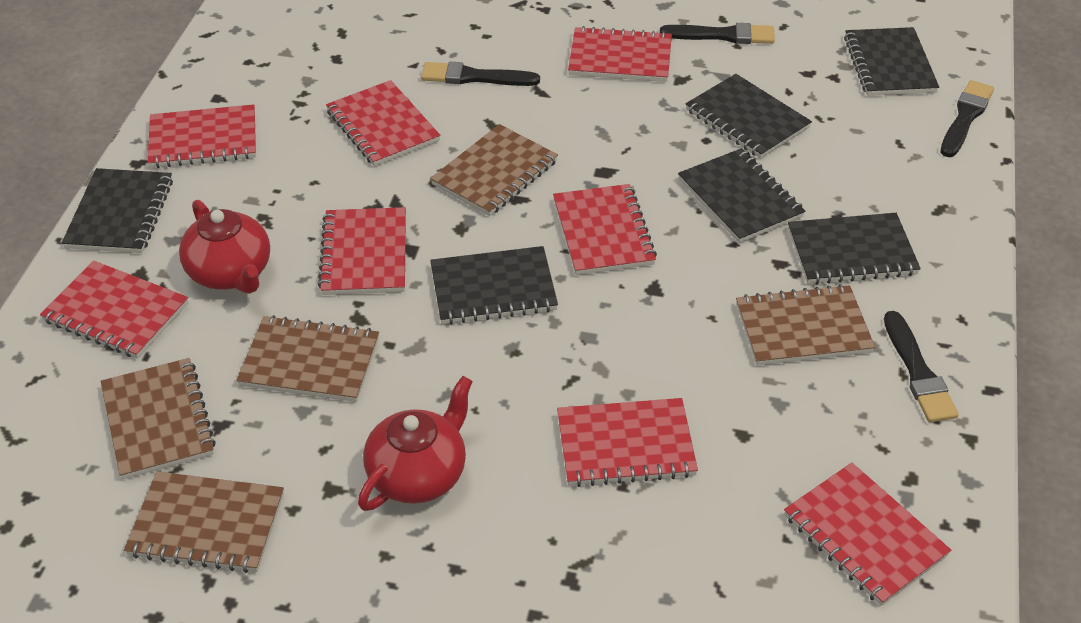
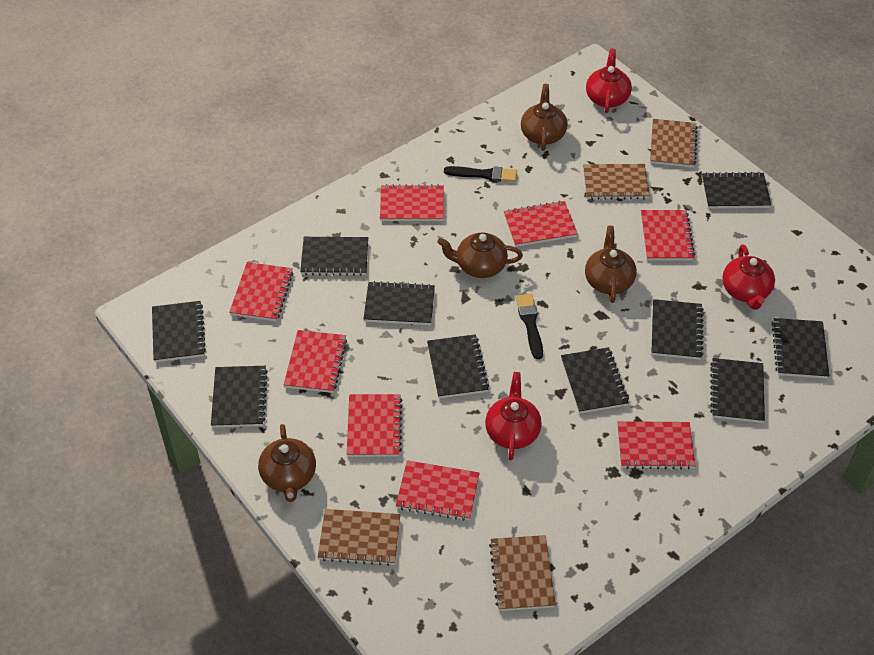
black brush: 4 -> 2
black notebook: 6 -> 10
brown notebook: 5 -> 4
brown teapot: 0 -> 4
red teapot: 2 -> 3

